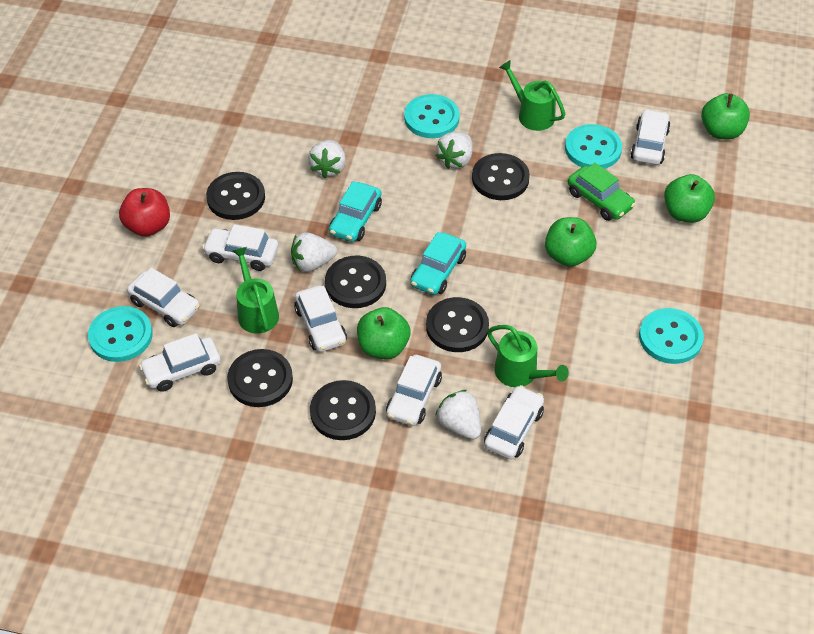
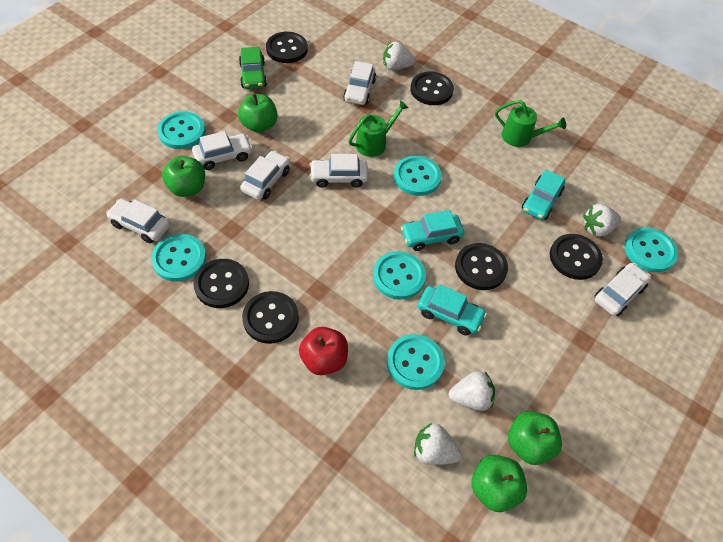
green watering can: 3 -> 2
turquoise button: 4 -> 6
turquoise car: 2 -> 3
white car: 7 -> 6

